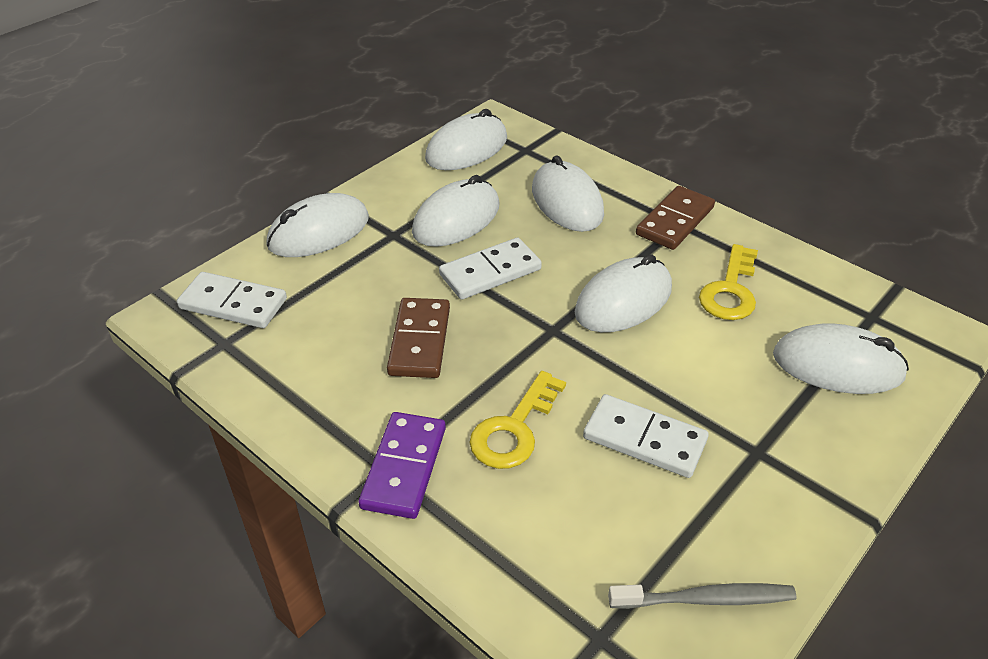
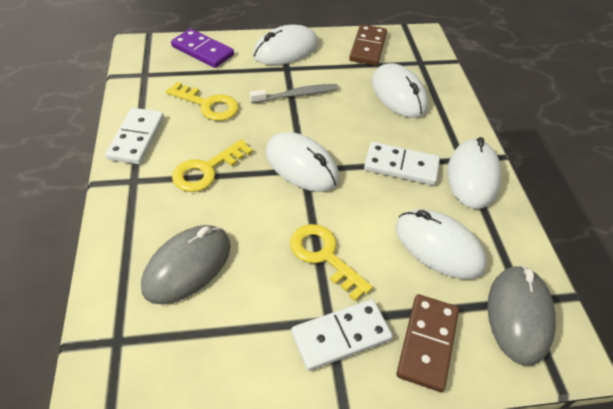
grey mouse: 0 -> 2
white mouse: 6 -> 5
yellow key: 2 -> 3

